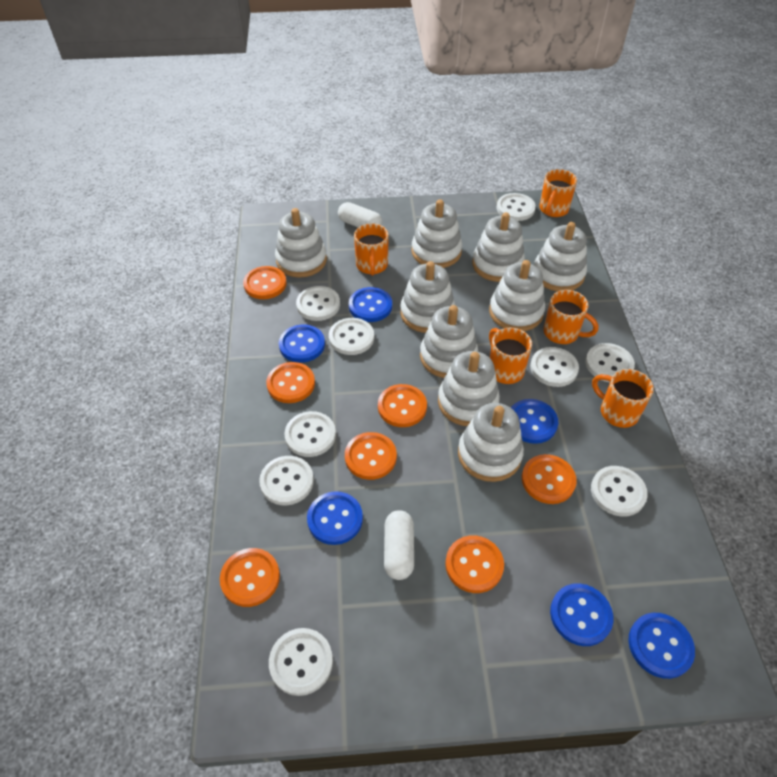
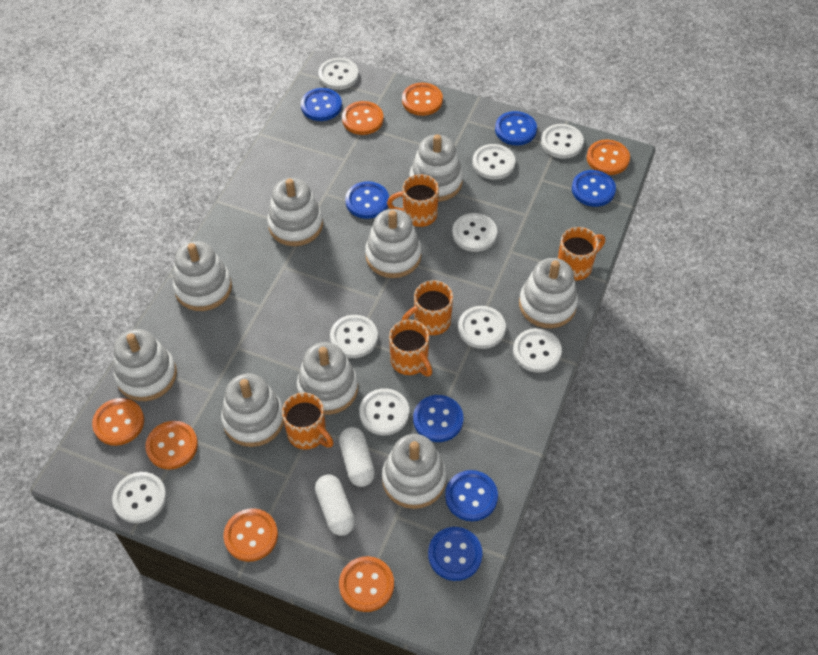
blue button: 6 -> 7

